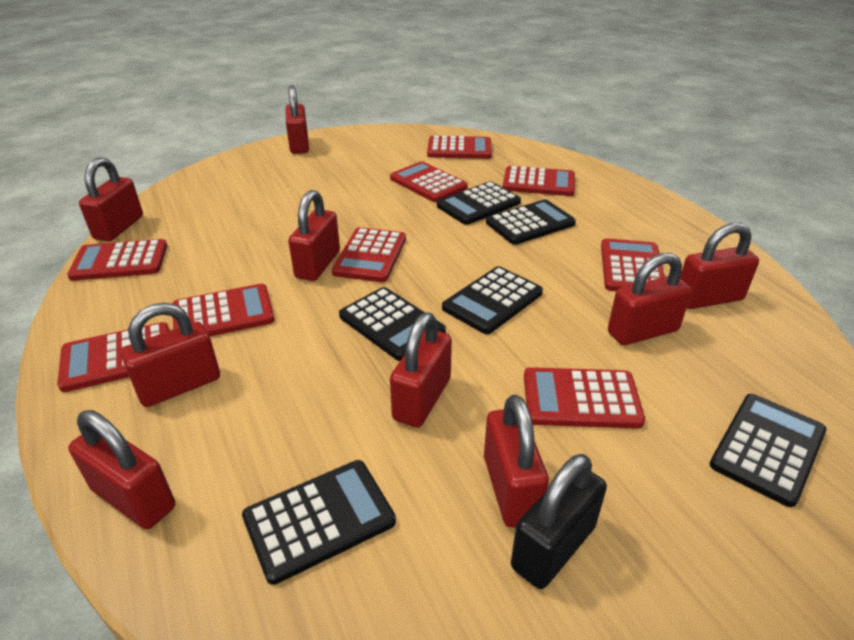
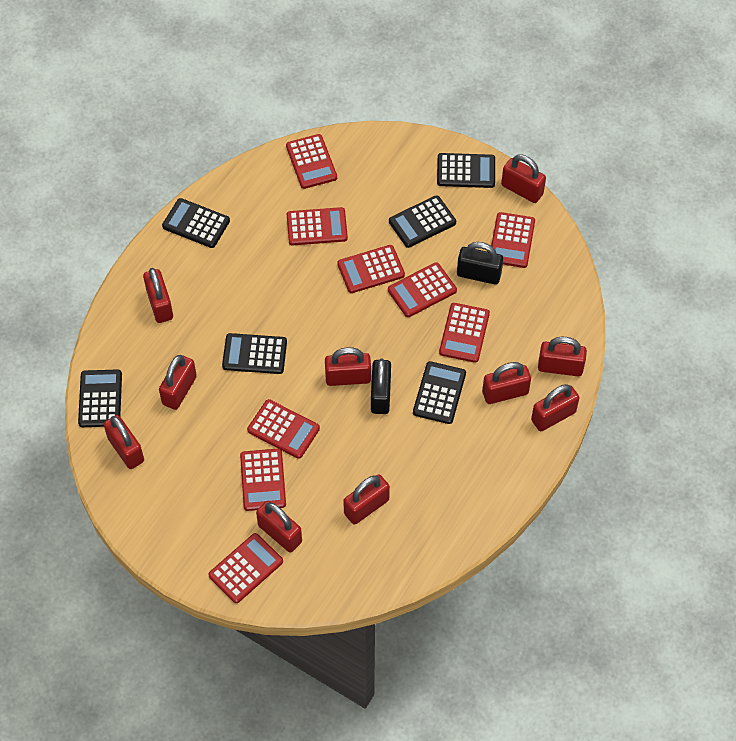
black padlock: 1 -> 2
red padlock: 9 -> 10

